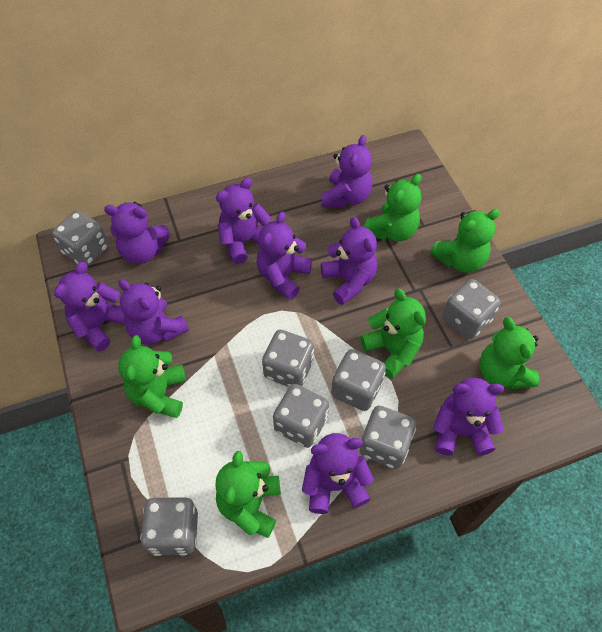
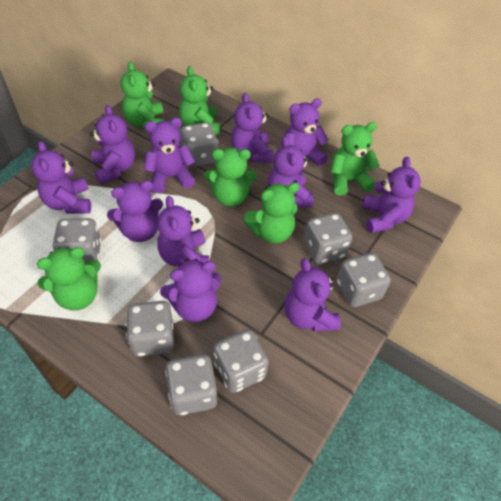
purple teddy bear: 9 -> 11

